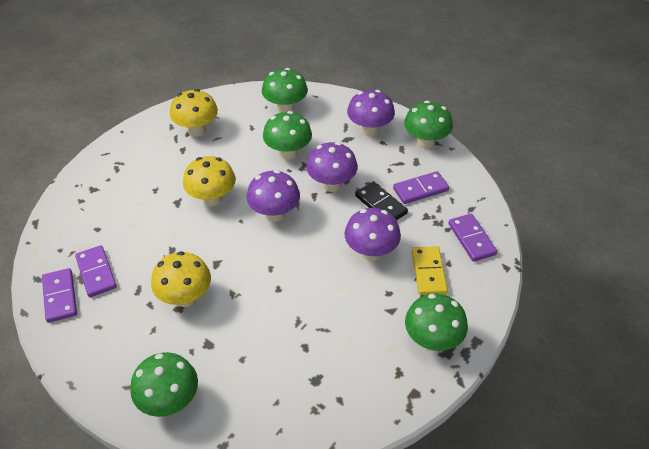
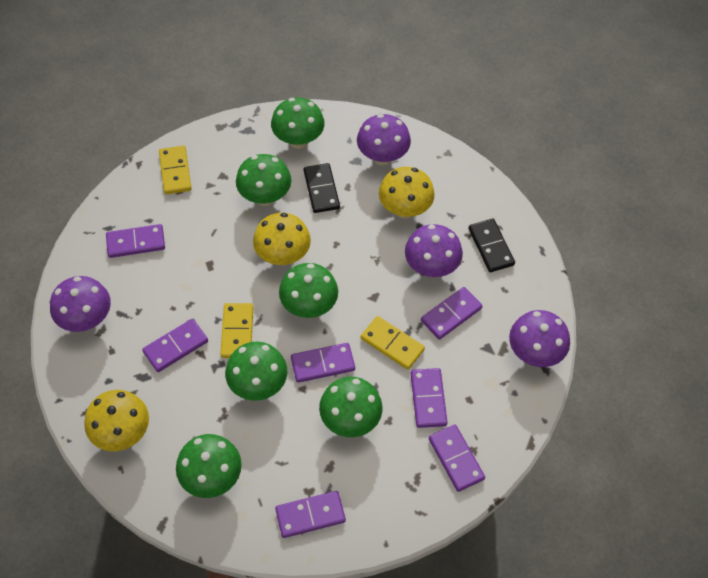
black domino: 1 -> 2
green mushroom: 5 -> 6
purple domino: 4 -> 7
yellow domino: 1 -> 3

